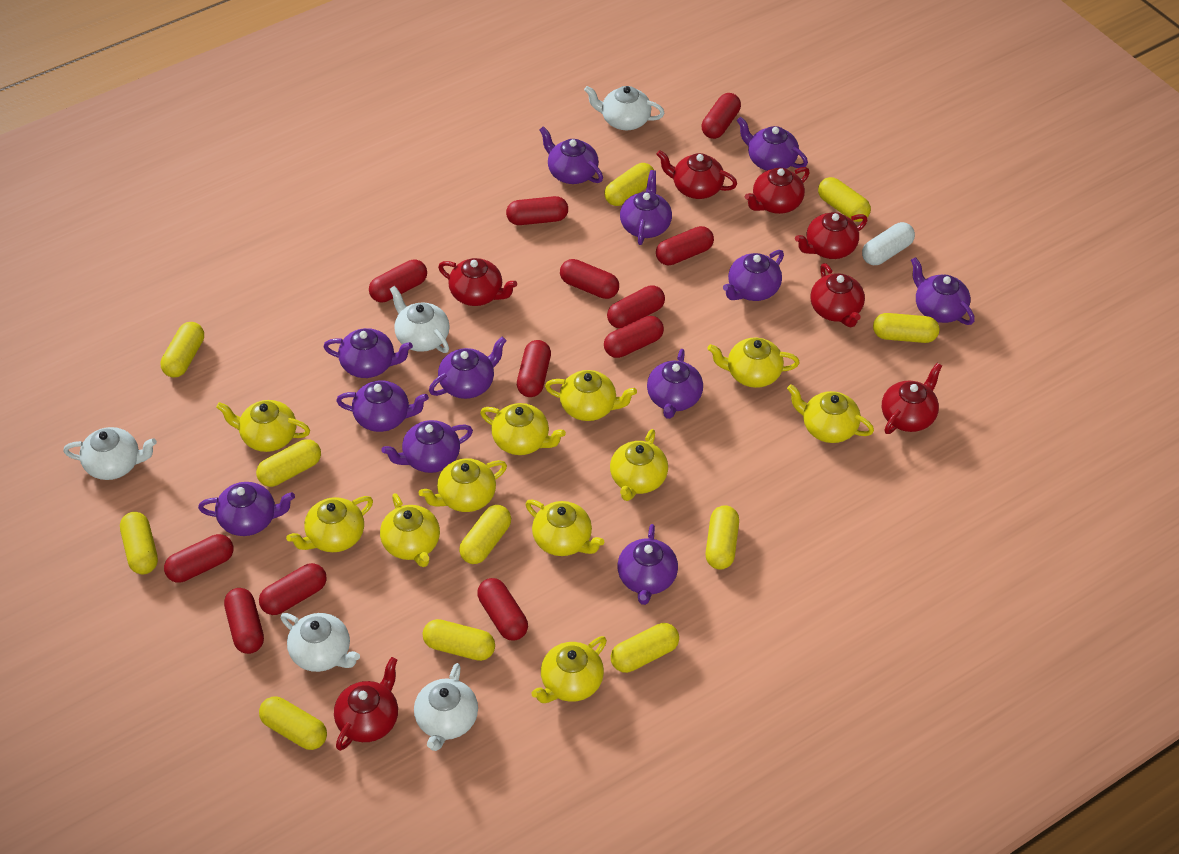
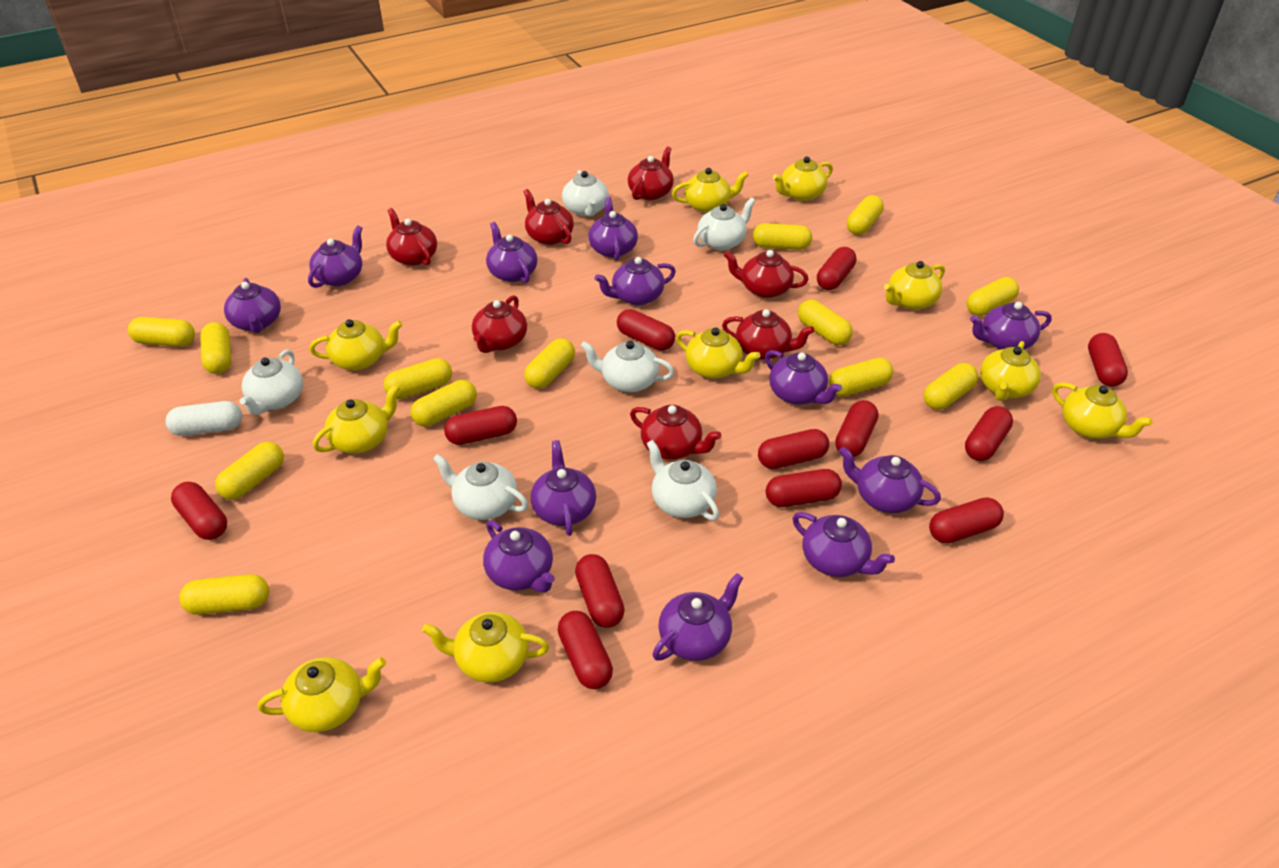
white teapot: 5 -> 6
yellow capsule: 11 -> 13
yellow teapot: 11 -> 10

